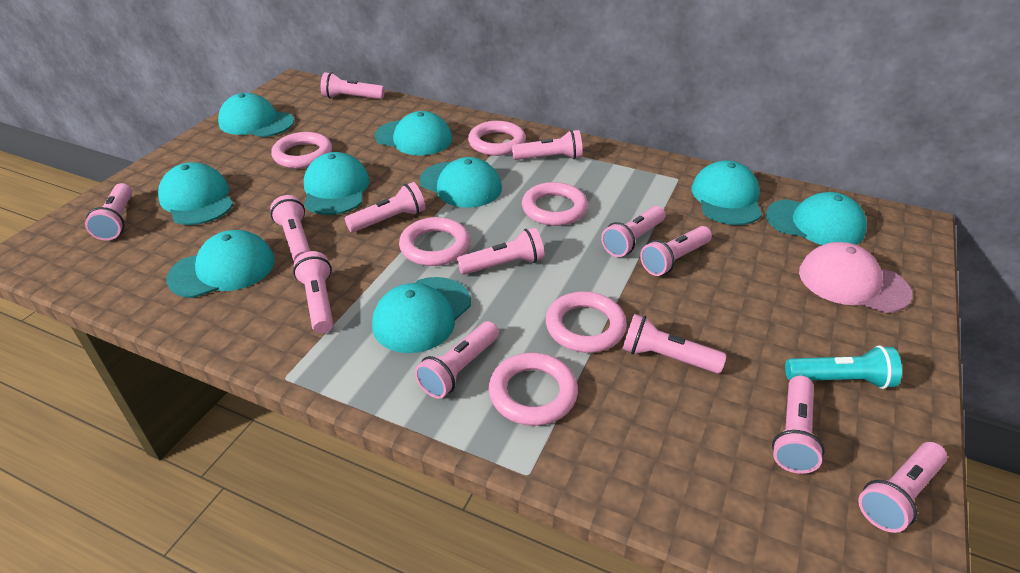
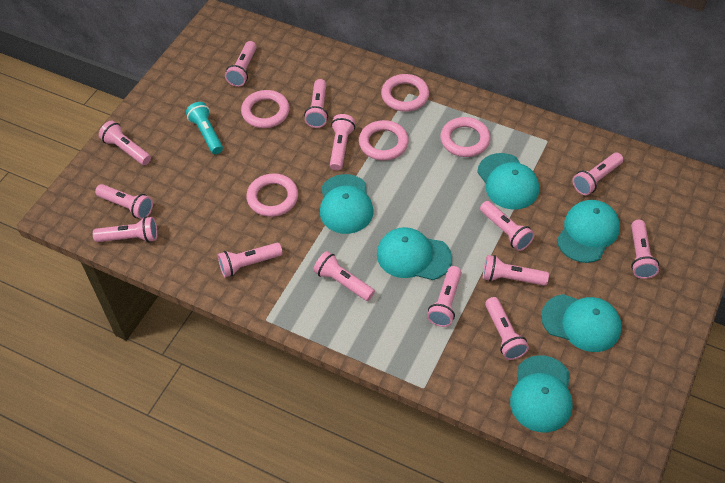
pink cap: 1 -> 0
pink flashlight: 13 -> 14
pink ring: 6 -> 5
turquoise cap: 9 -> 6

